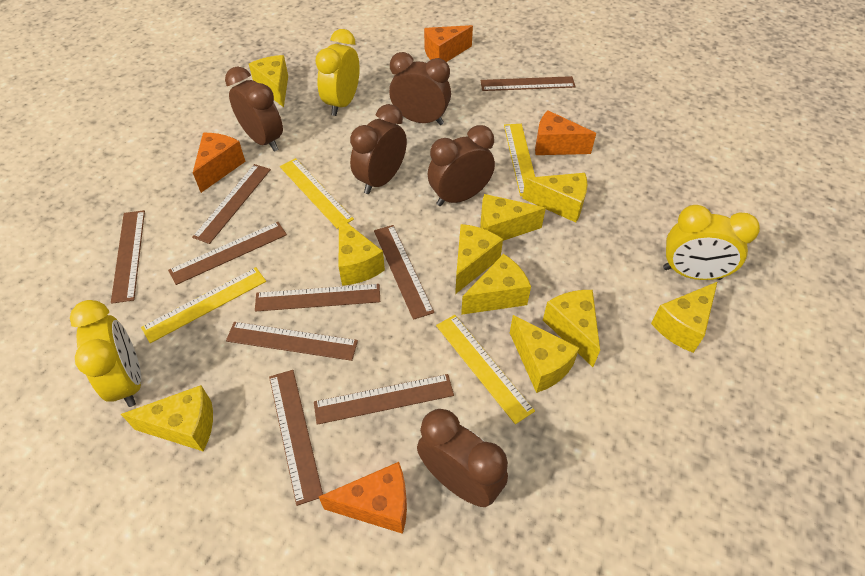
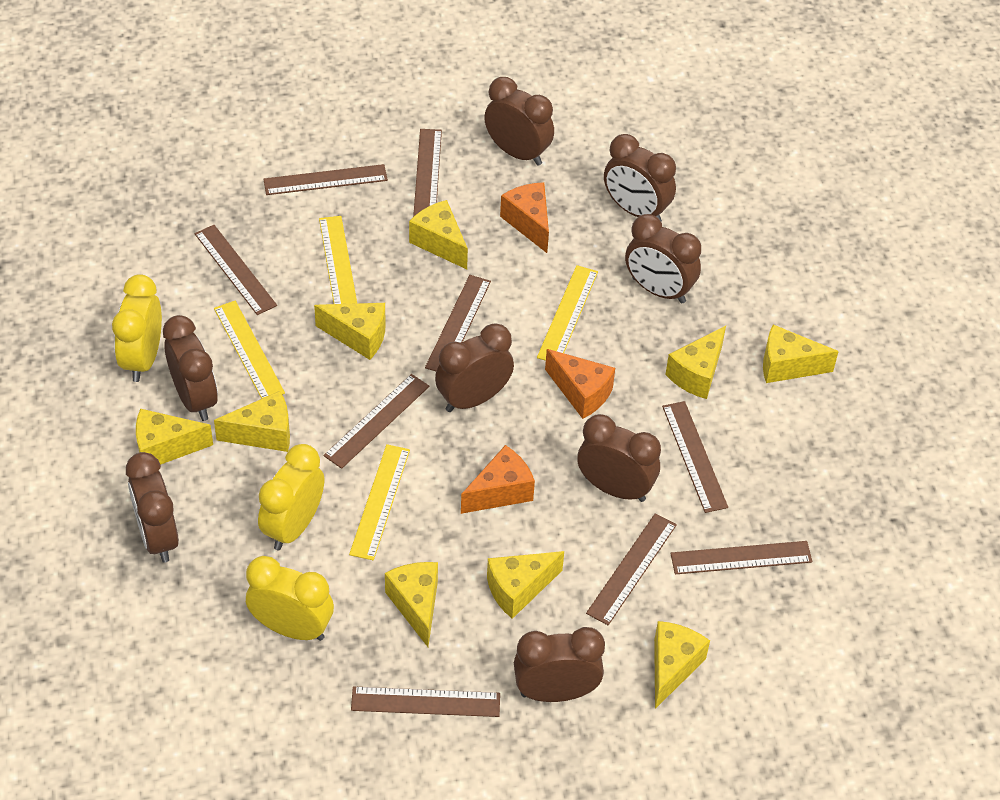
brown clock: 5 -> 8
orange cheese: 4 -> 3
yellow cheese: 10 -> 9

